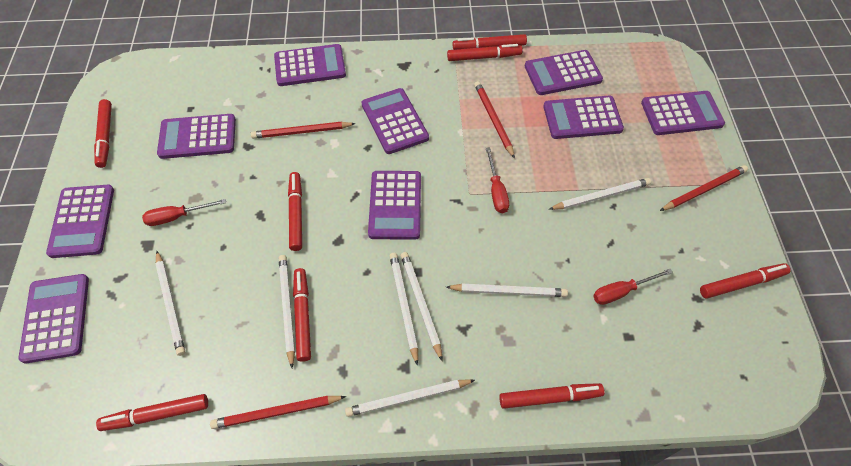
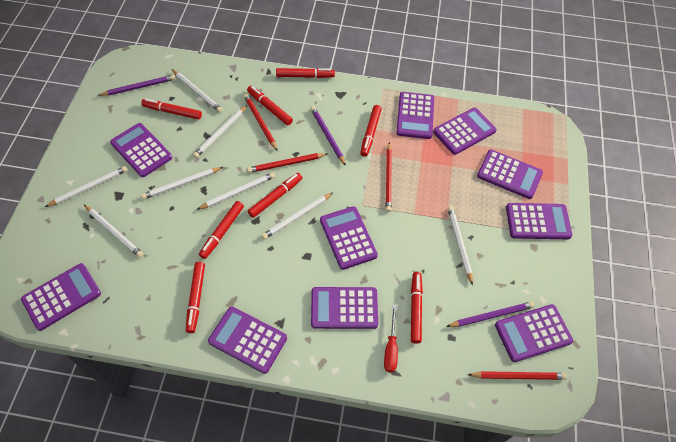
purple calculator: 9 -> 10
purple pencil: 0 -> 3
red screwdriver: 3 -> 1
white pencil: 7 -> 8

